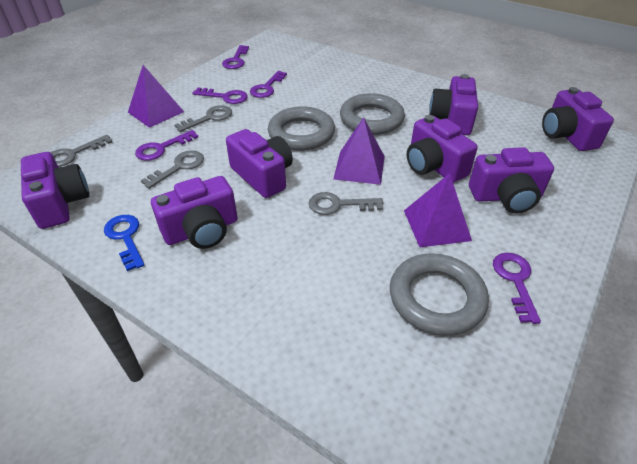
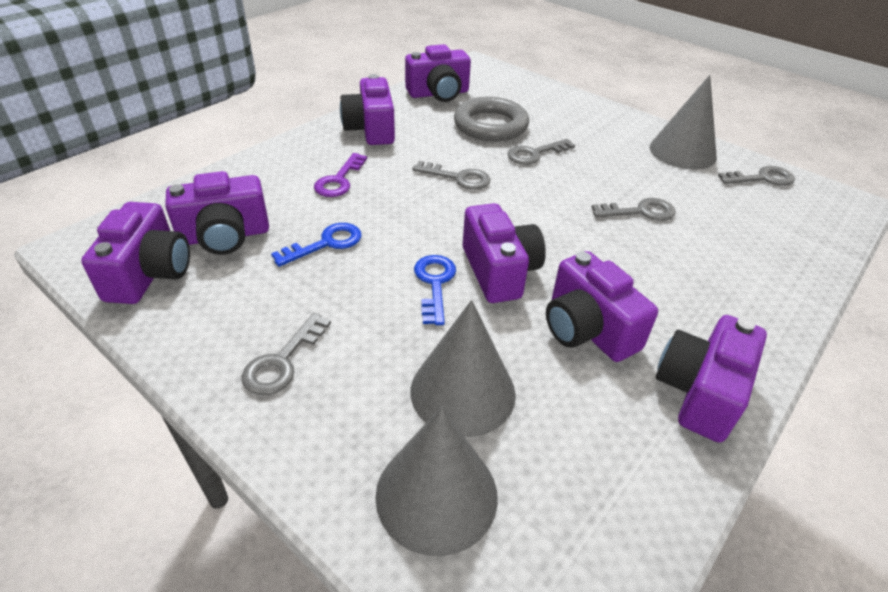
blue key: 1 -> 2
grey cone: 0 -> 3
grey key: 4 -> 5
grey ring: 3 -> 1
purple key: 5 -> 1
purple pyramid: 3 -> 0

